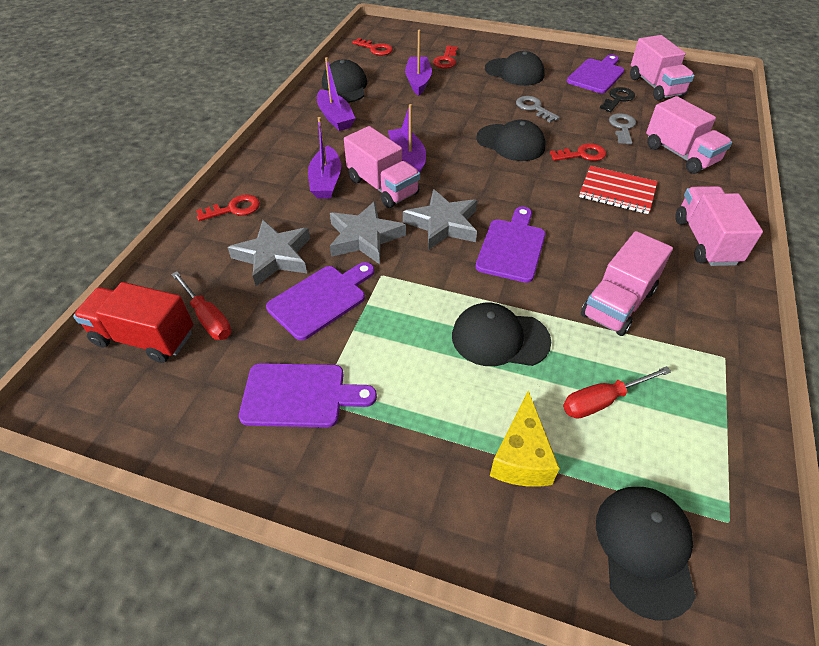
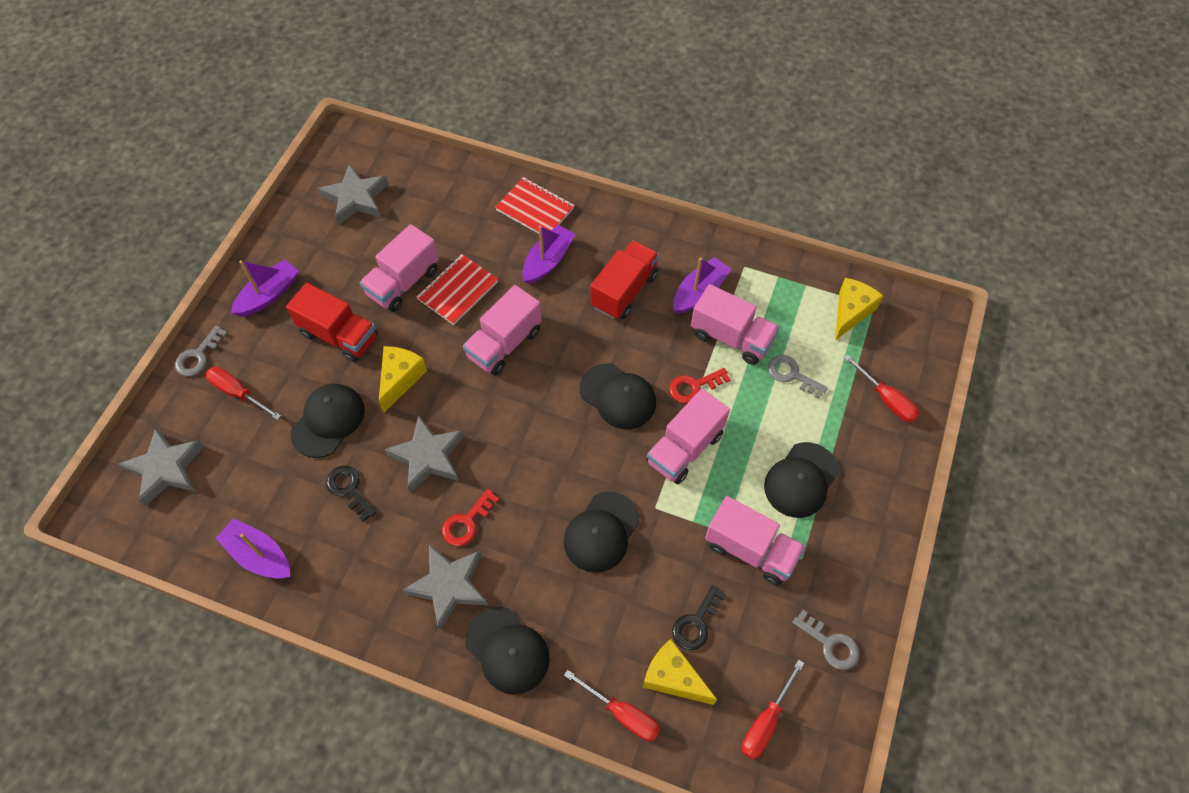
black key: 1 -> 2
grey key: 2 -> 3
grey star: 3 -> 4
purple cutting board: 4 -> 0
red key: 4 -> 2
red notebook: 1 -> 2
red screwdriver: 2 -> 4
red truck: 1 -> 2
yellow cheese: 1 -> 3

